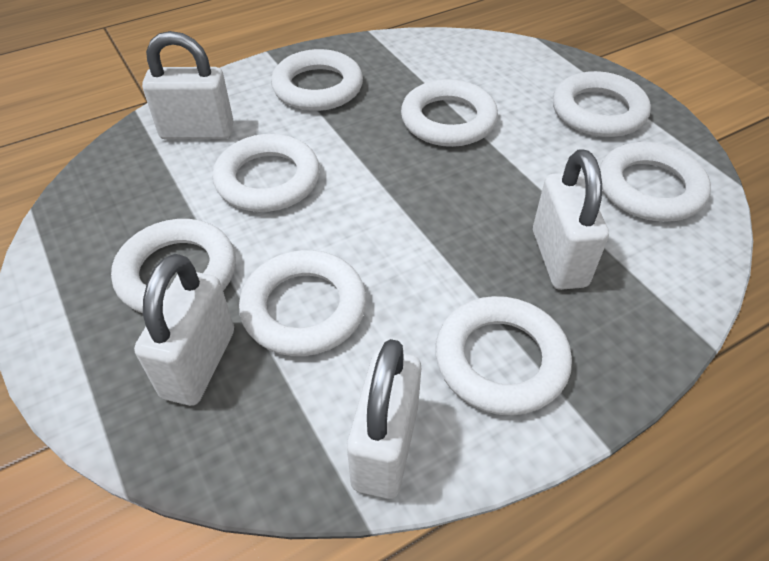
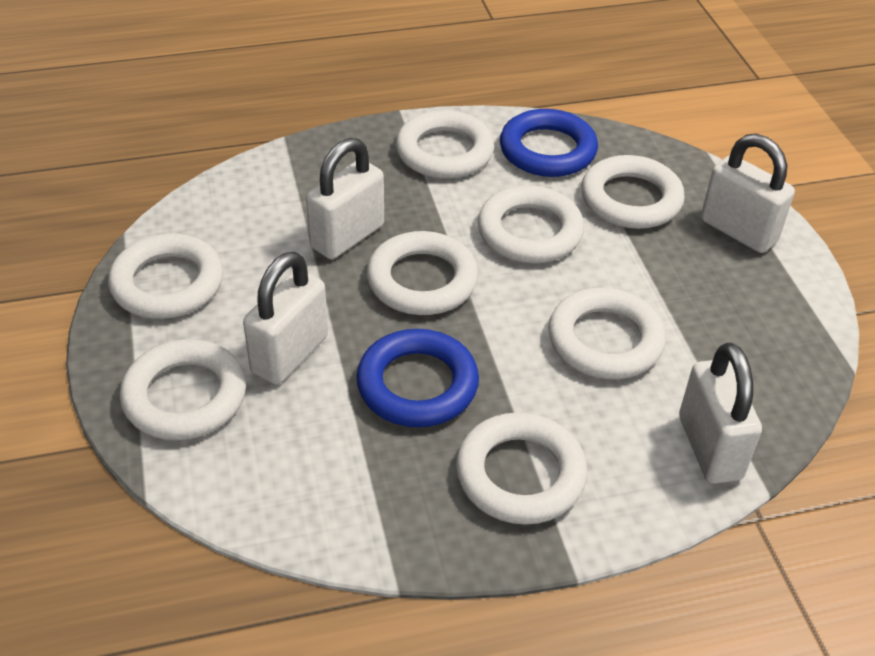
blue ring: 0 -> 2

